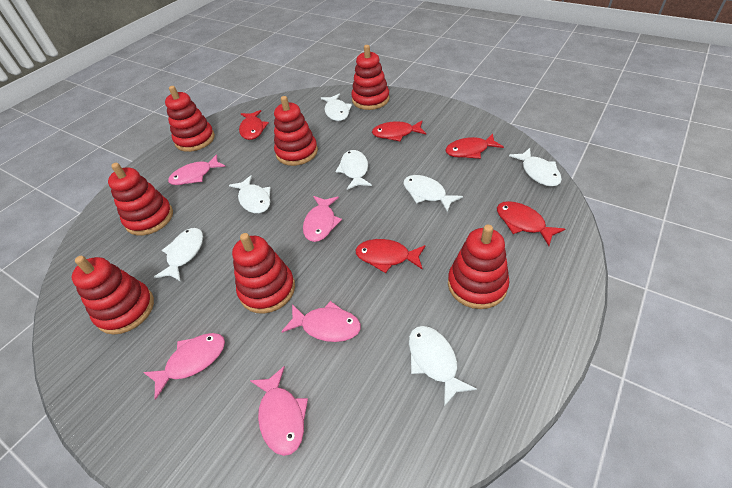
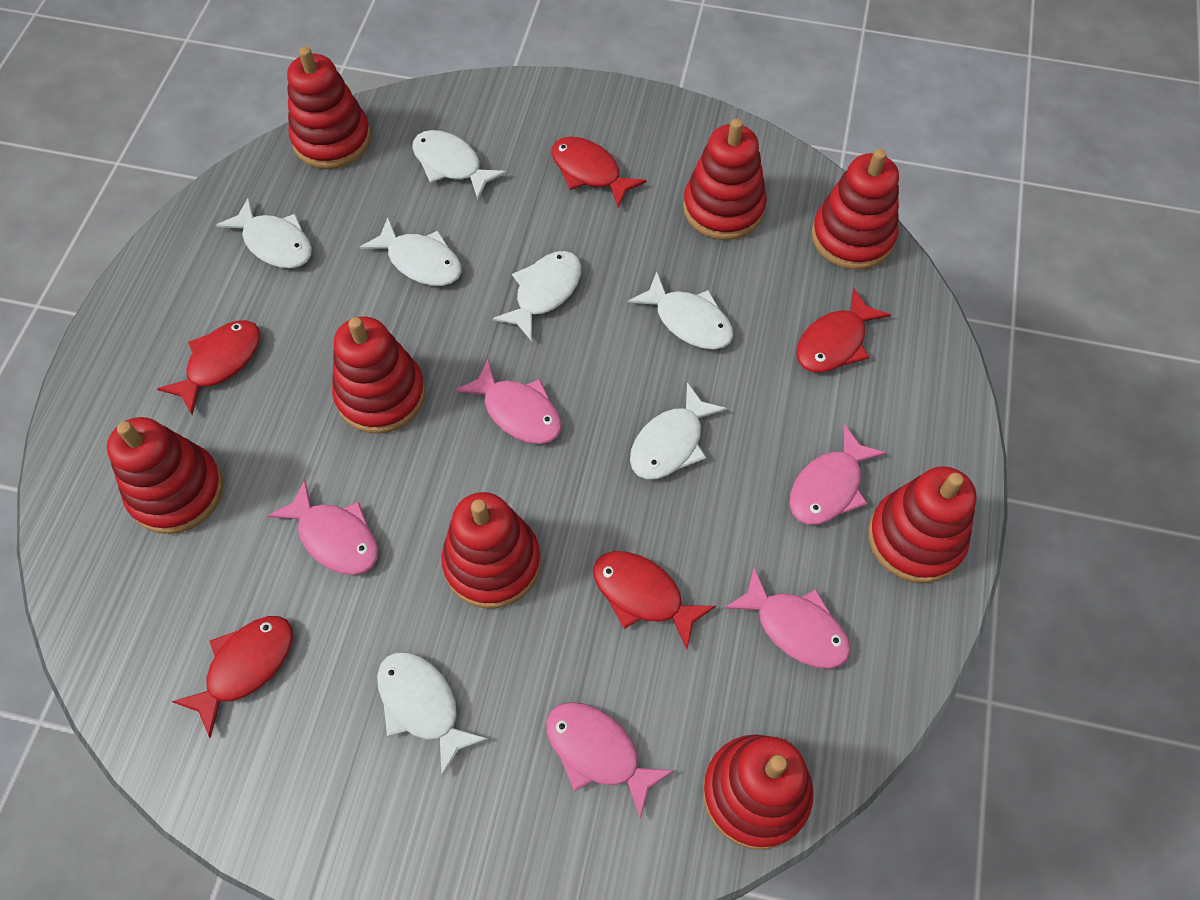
red stacking toy: 7 -> 8

